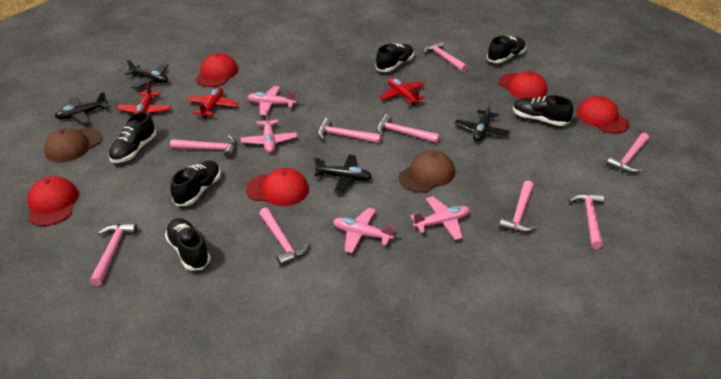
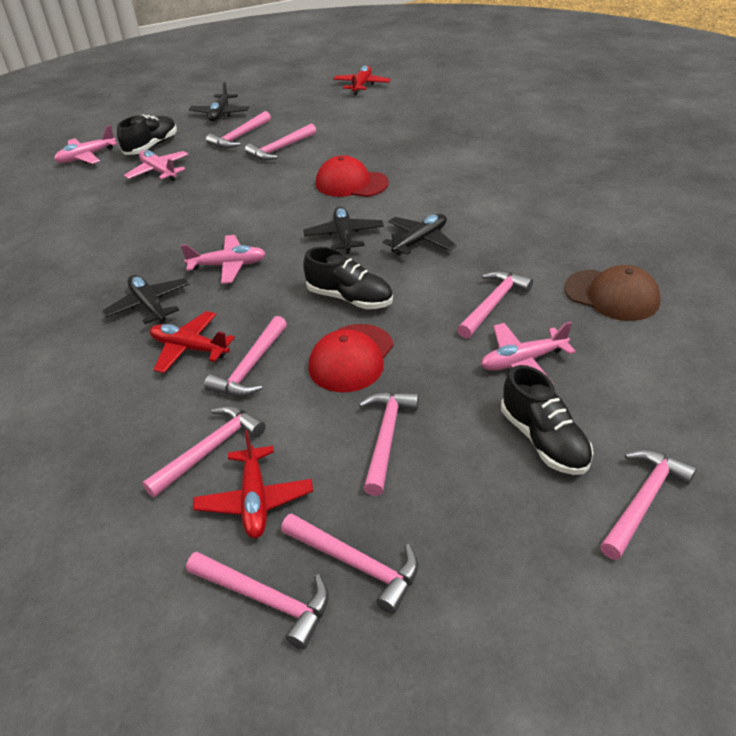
black shoe: 6 -> 3
brown cap: 2 -> 1
red cap: 5 -> 2

